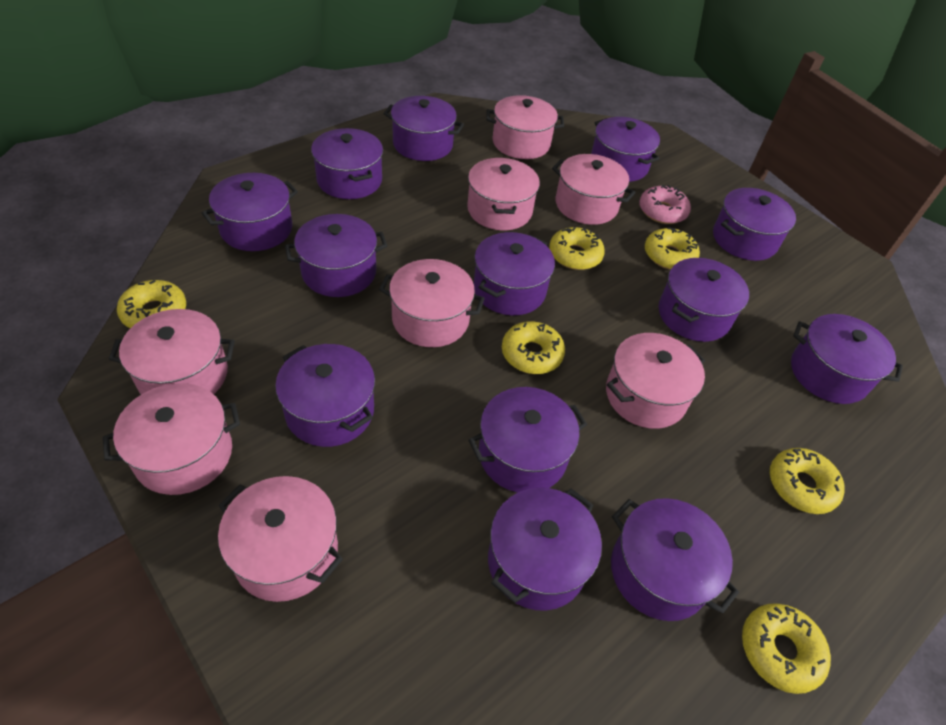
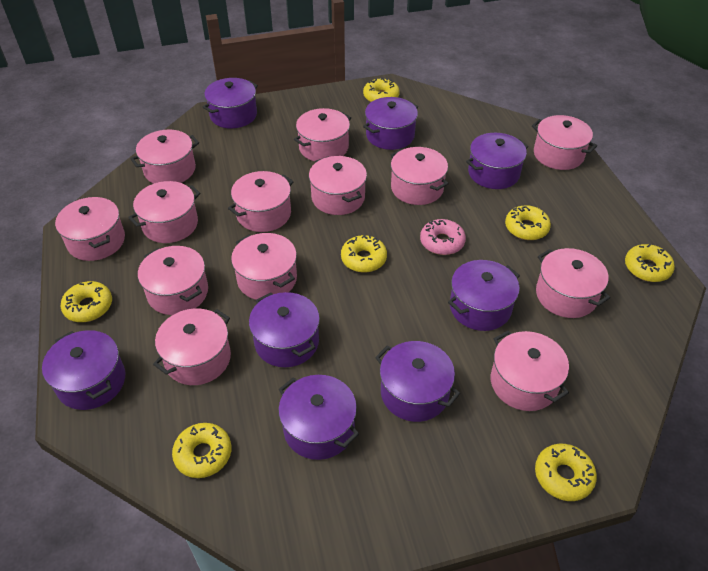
pink pot: 8 -> 13
purple pot: 13 -> 8
yellow donut: 6 -> 7

